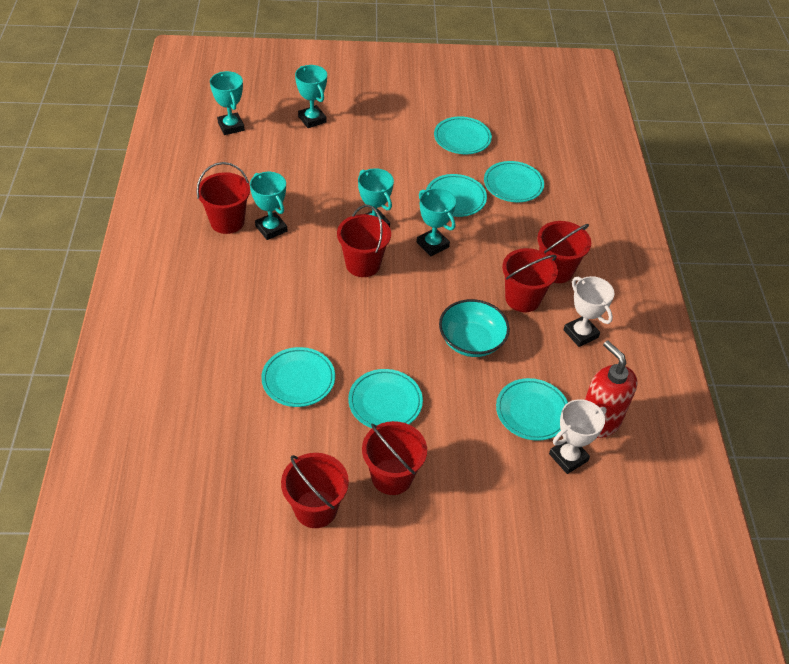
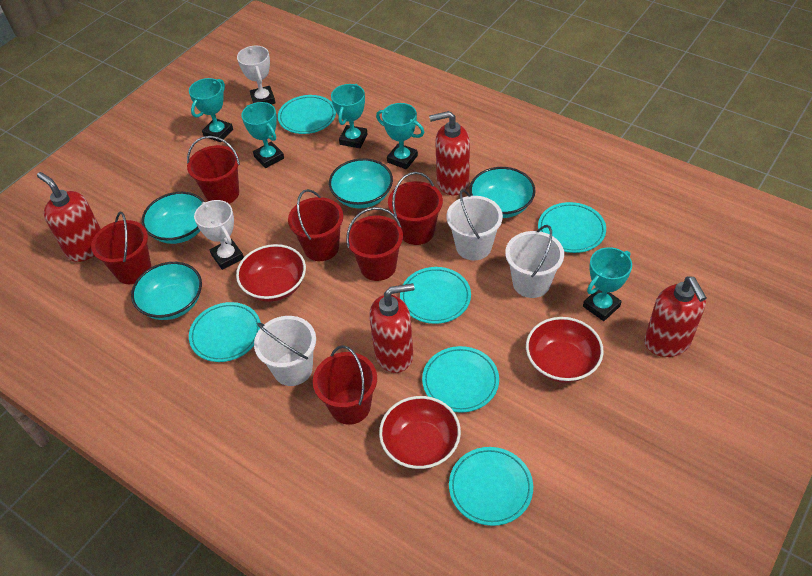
red bowl: 0 -> 3
red soap dispenser: 1 -> 4
turquoise bowl: 1 -> 4
white bucket: 0 -> 3

